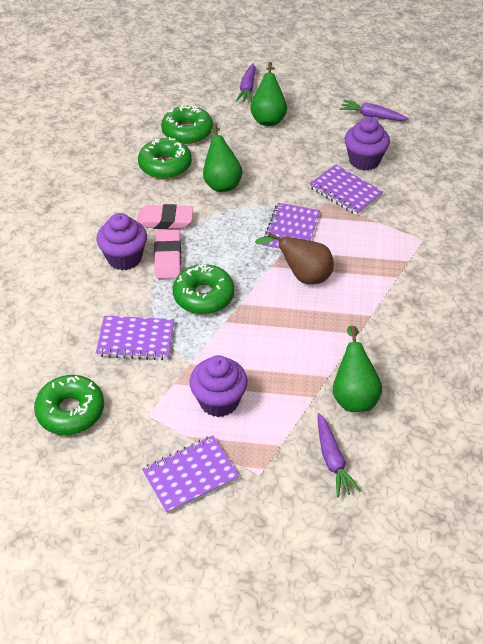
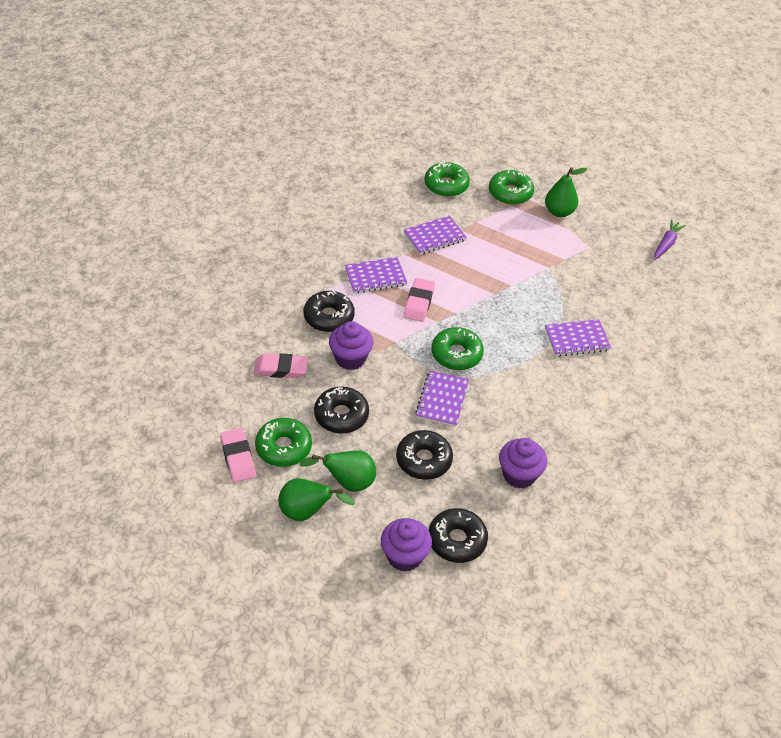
black donut: 0 -> 4
brown pear: 1 -> 0
pink eraser: 2 -> 3
purple carrot: 3 -> 1

